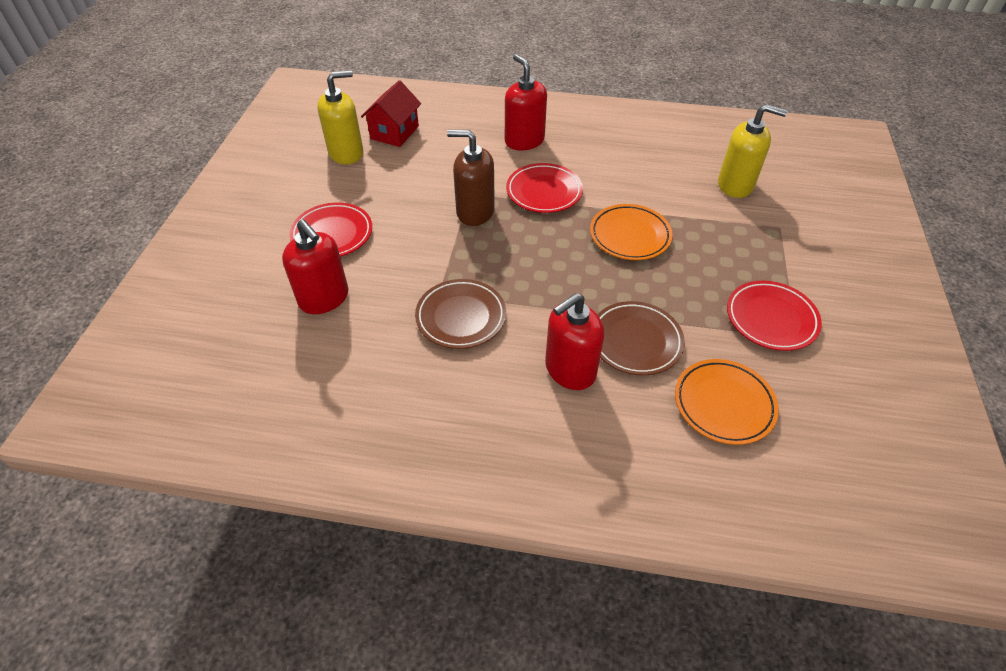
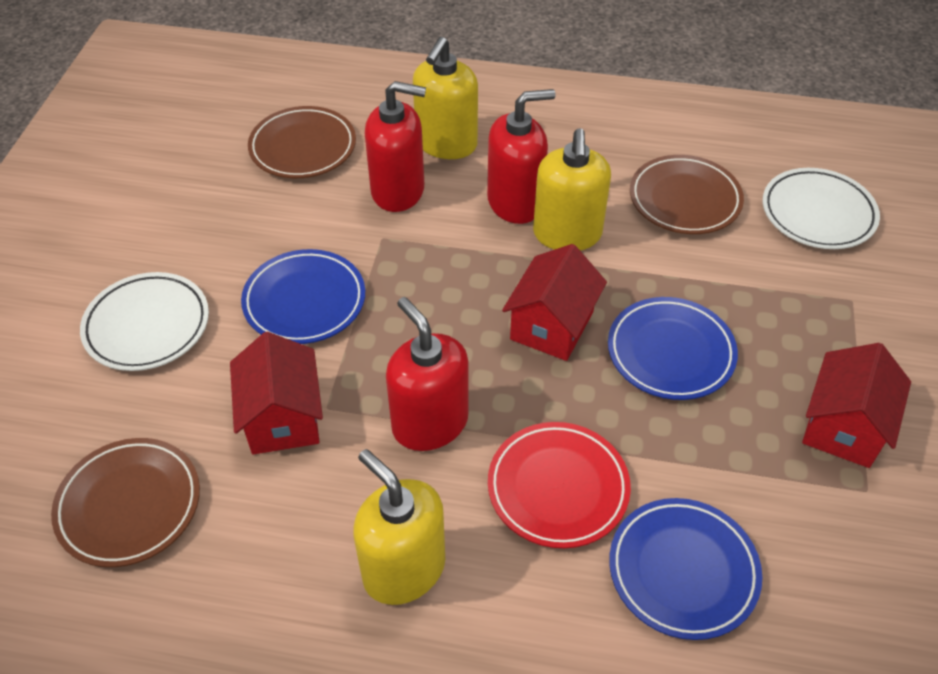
blue plate: 0 -> 3
brown plate: 2 -> 3
brown soap dispenser: 1 -> 0
orange plate: 2 -> 0
red house: 1 -> 3
red plate: 3 -> 1
white plate: 0 -> 2
yellow soap dispenser: 2 -> 3

